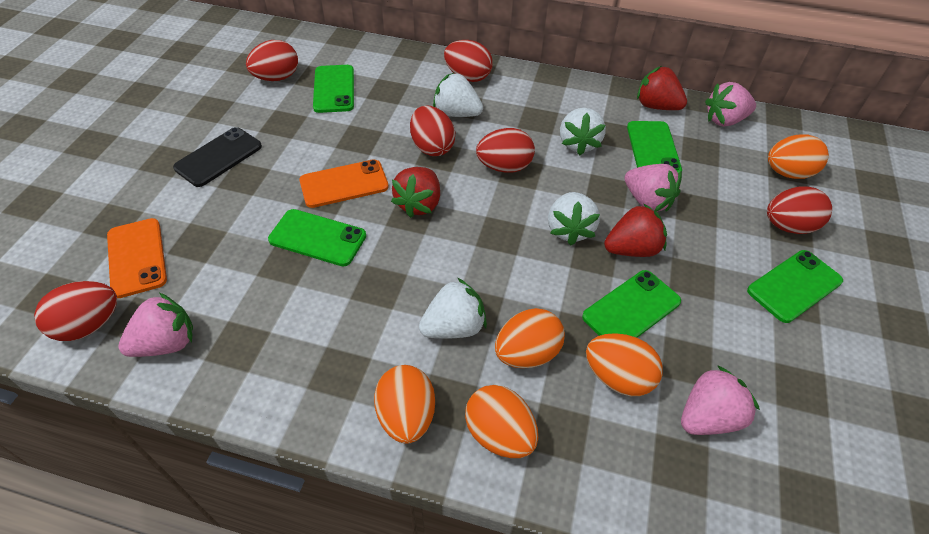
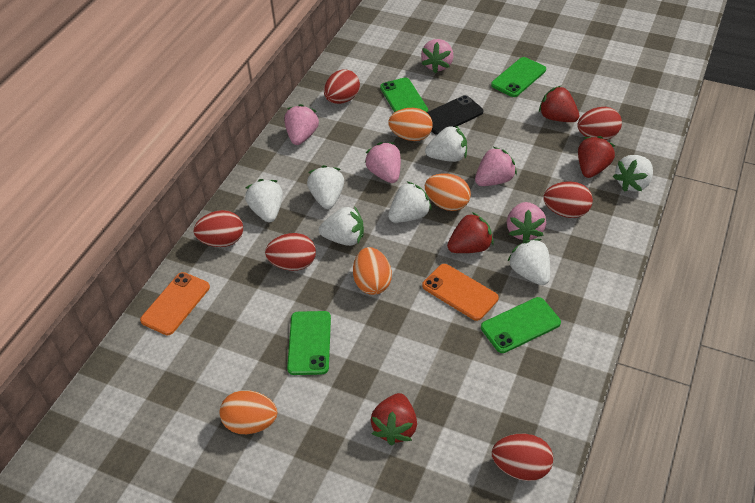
green phone: 5 -> 4
orange egg: 5 -> 4
pink strawberry: 4 -> 5
red strawberry: 3 -> 4
white strawberry: 4 -> 7

